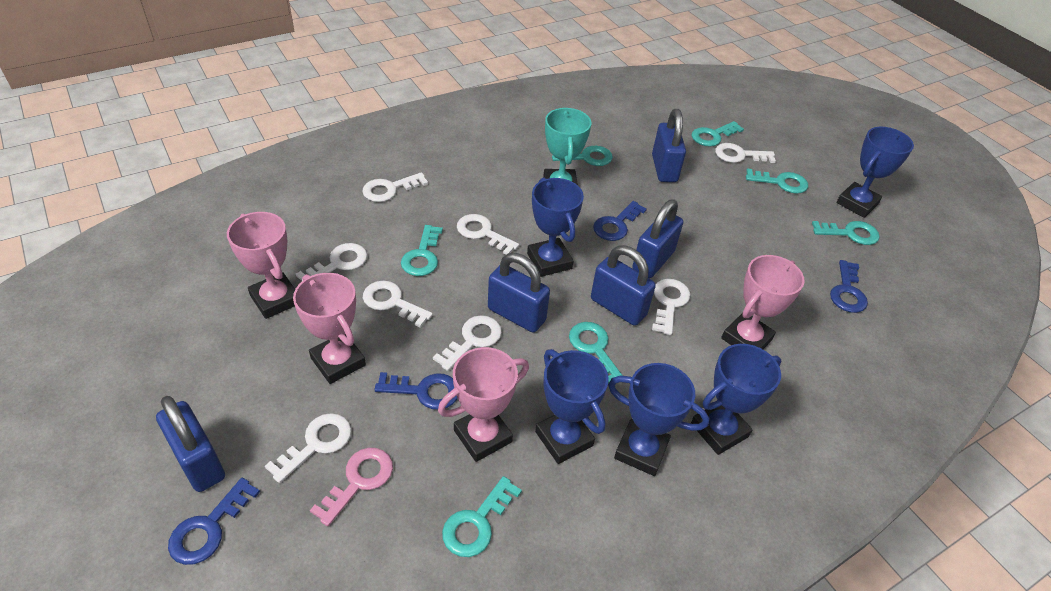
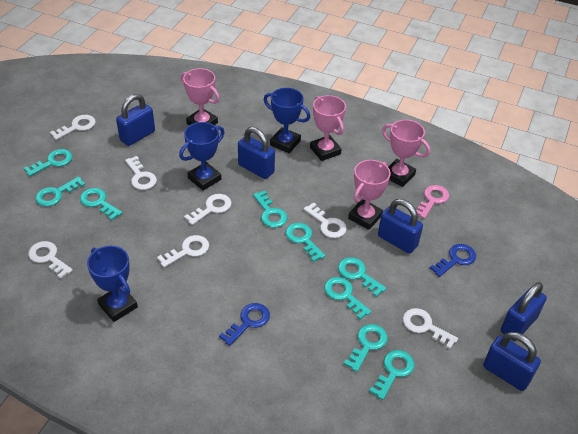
blue key: 4 -> 2
blue trophy: 5 -> 3
turquoise key: 7 -> 9
turquoise trophy: 1 -> 0
white key: 8 -> 7

